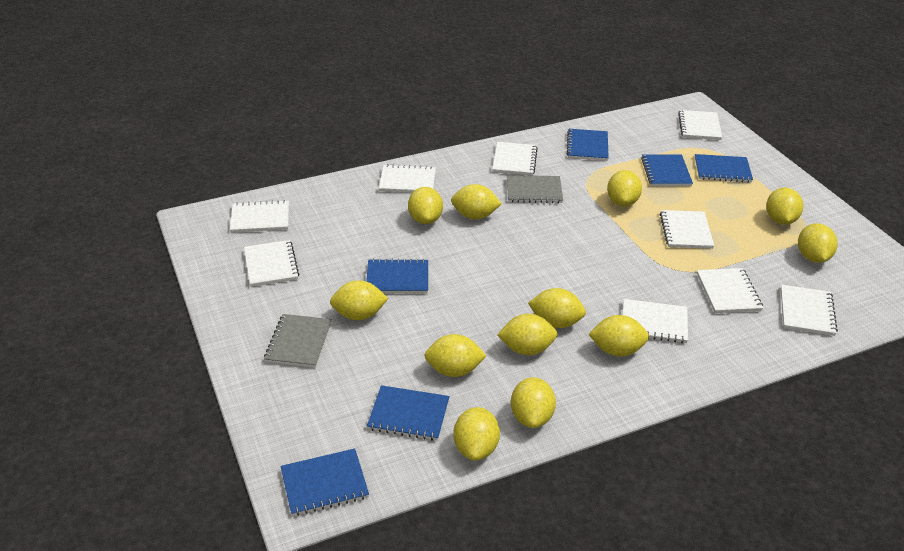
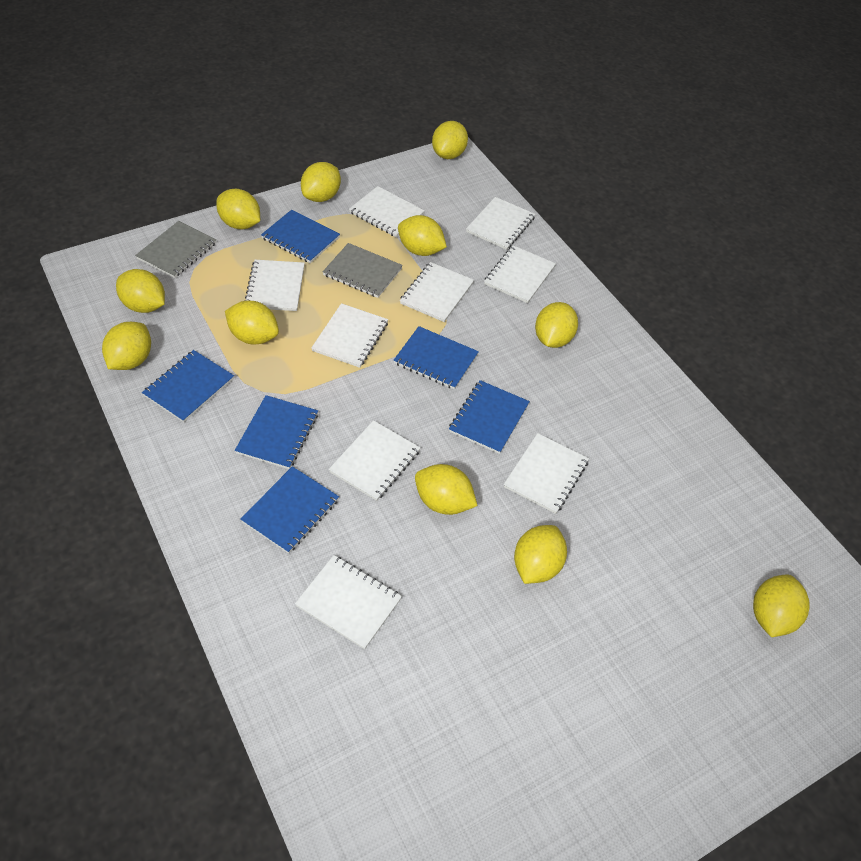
yellow lemon: 12 -> 11

